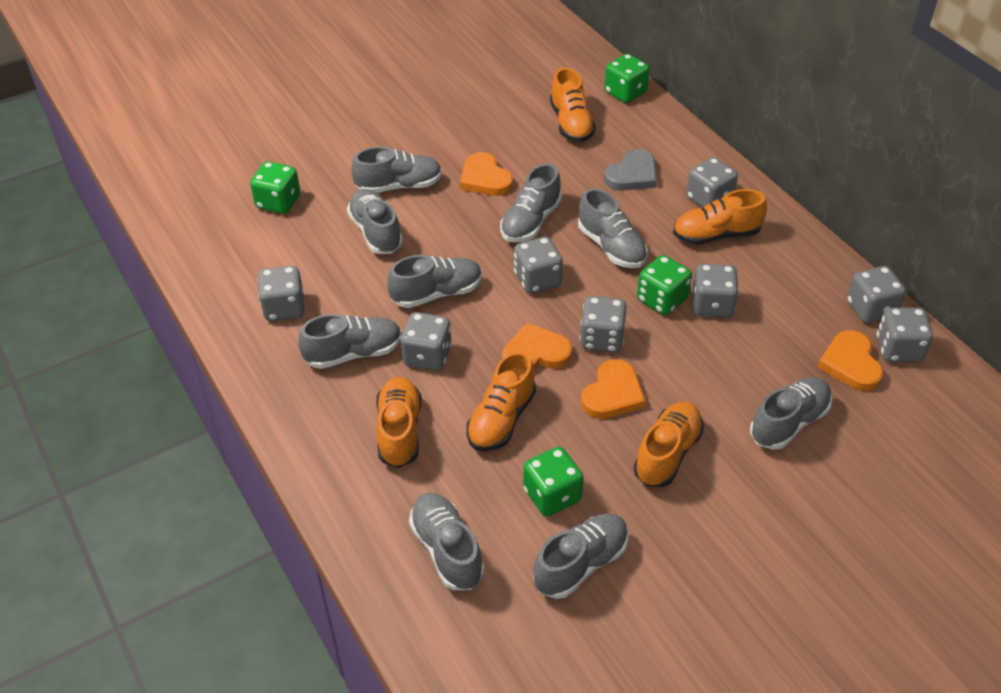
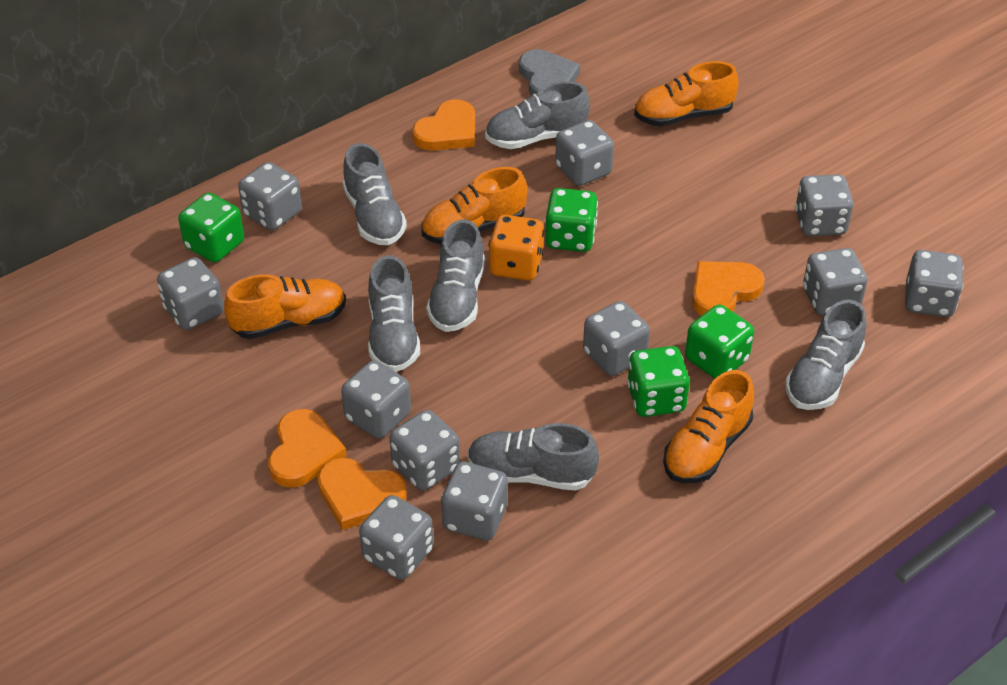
grey dice: 8 -> 11
grey shoe: 9 -> 6
orange dice: 0 -> 1
orange shoe: 5 -> 4

